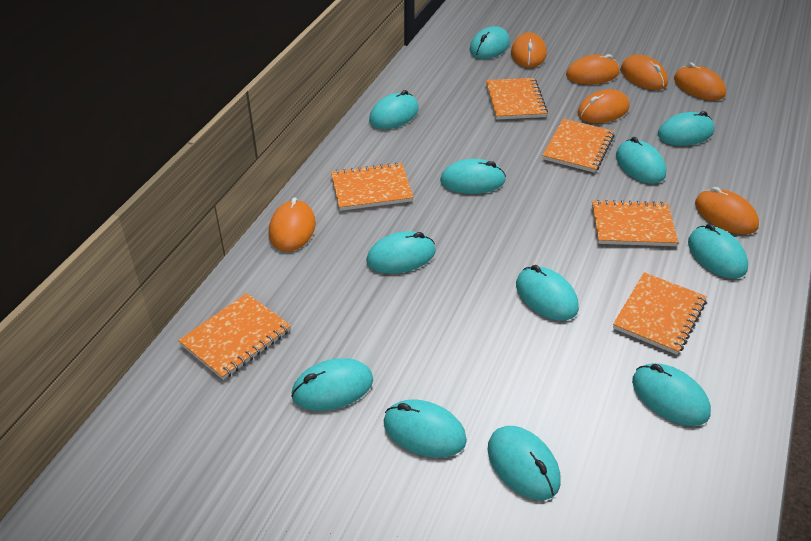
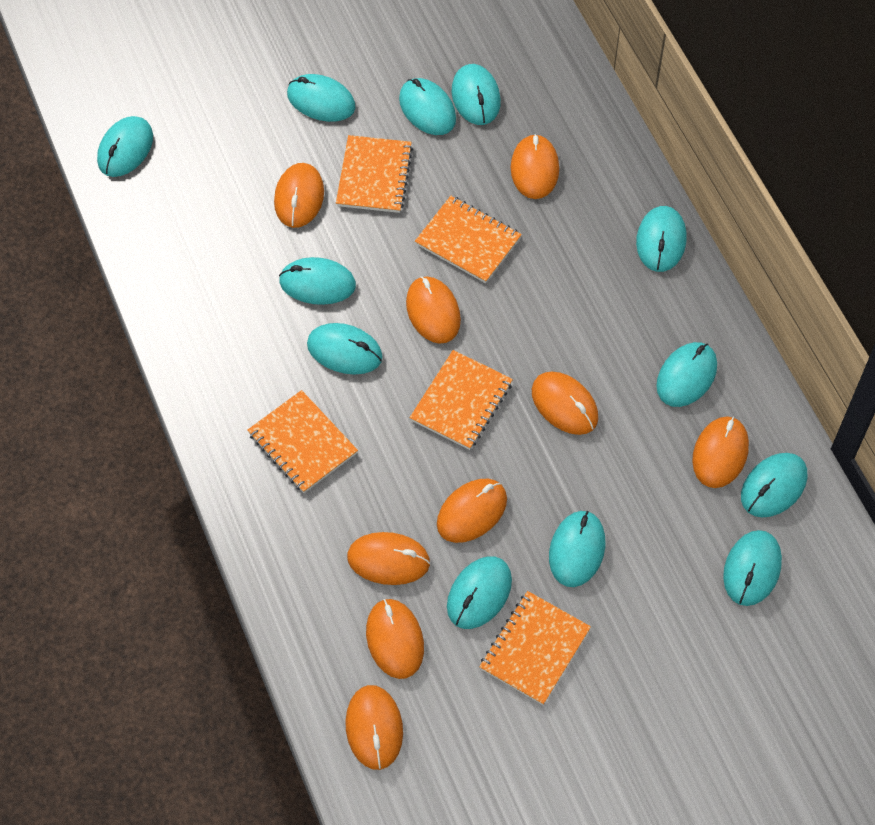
orange mouse: 7 -> 9
orange notebook: 6 -> 5

